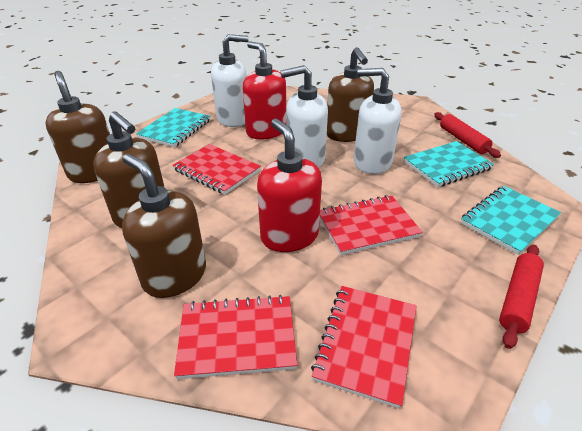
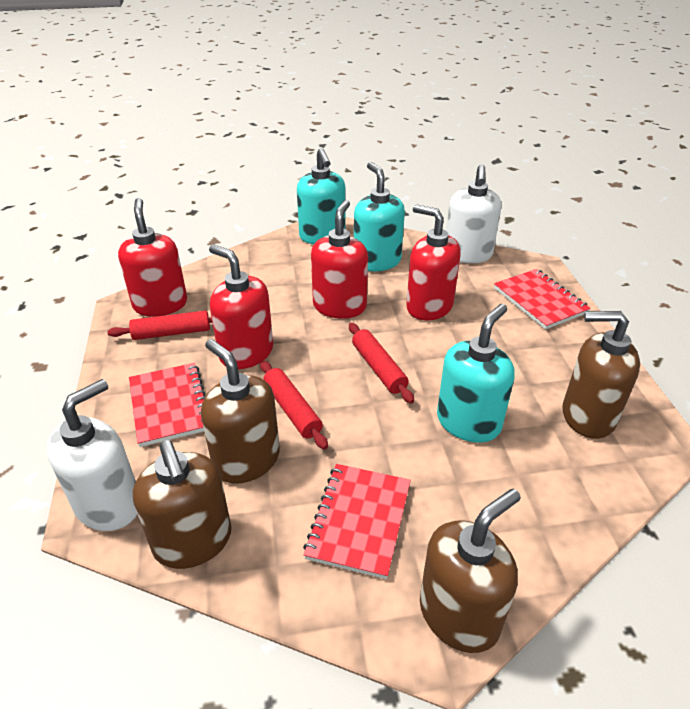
red notebook: 4 -> 3
red rolling pin: 2 -> 3
red soap dispenser: 2 -> 4
turquoise notebook: 3 -> 0
turquoise soap dispenser: 0 -> 3
white soap dispenser: 3 -> 2

